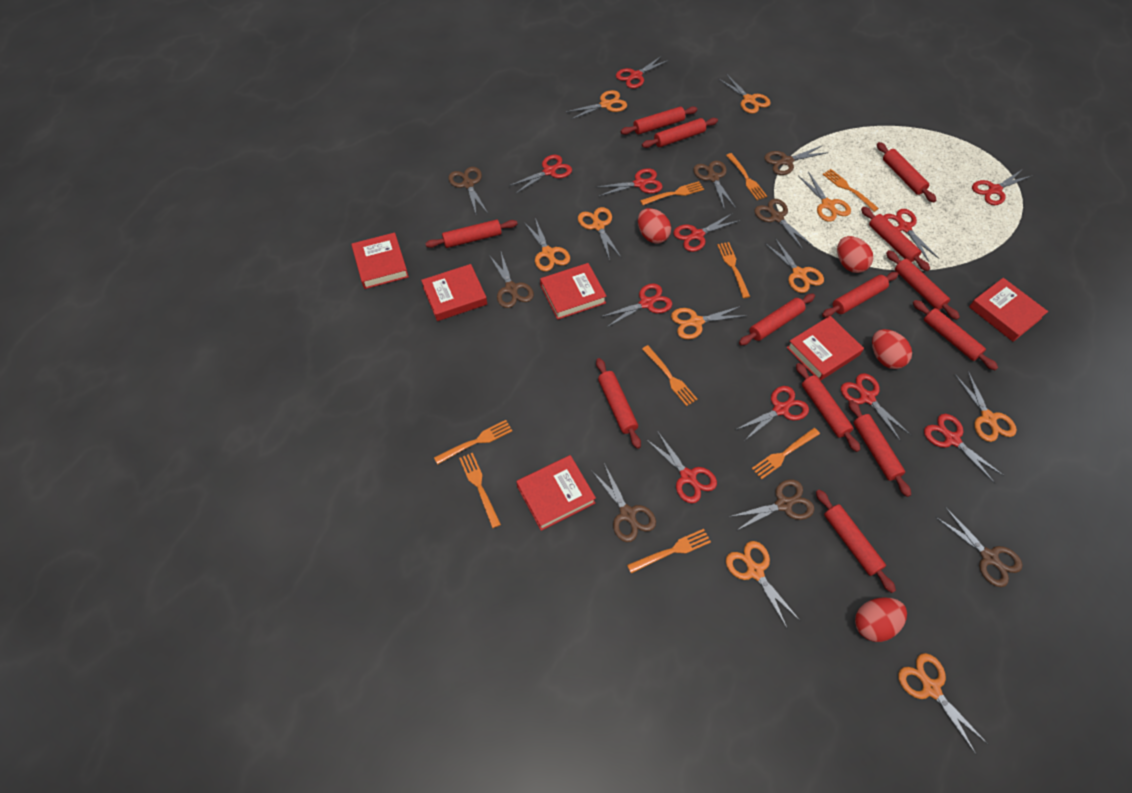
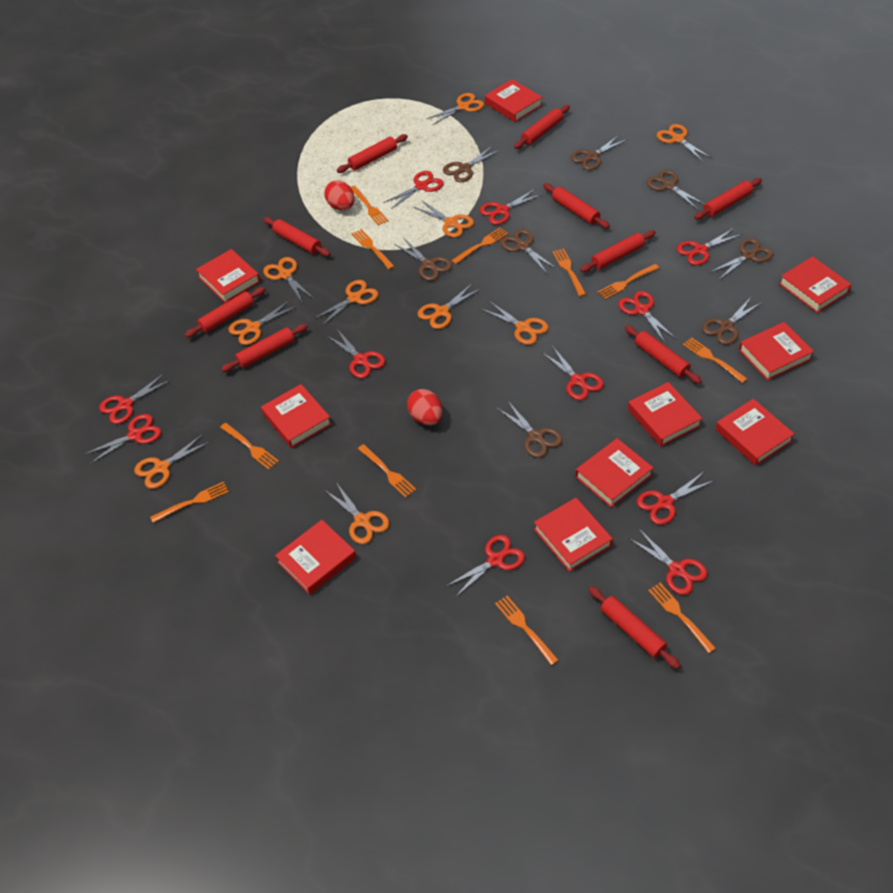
orange fork: 9 -> 11
red book: 6 -> 10
red egg: 4 -> 2
red rolling pin: 13 -> 10

